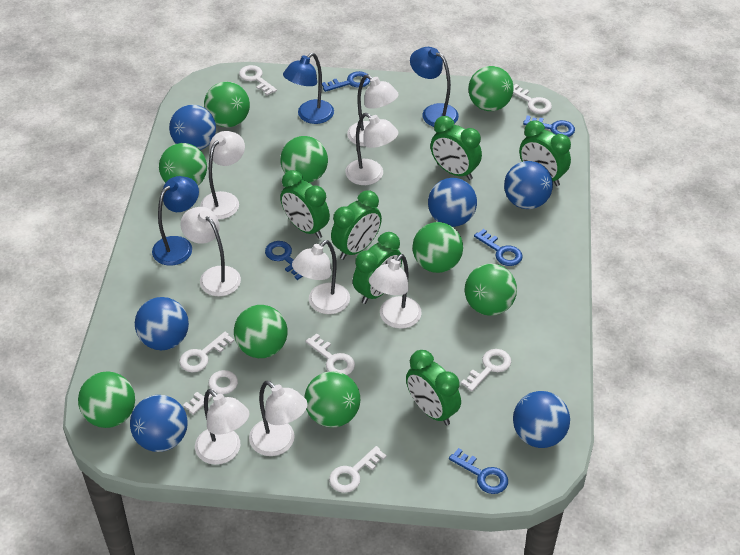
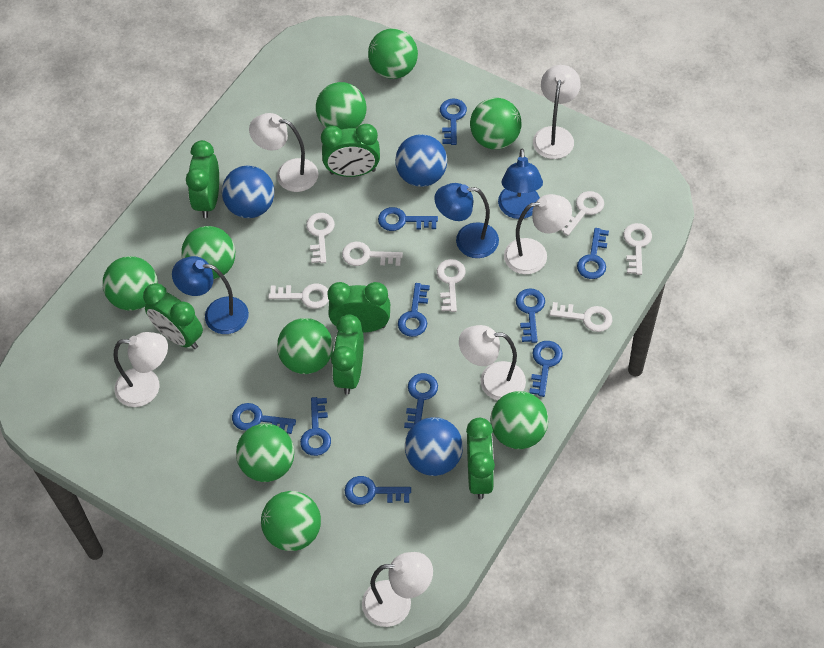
blue ball: 6 -> 3
blue key: 5 -> 10
white lamp: 8 -> 6

